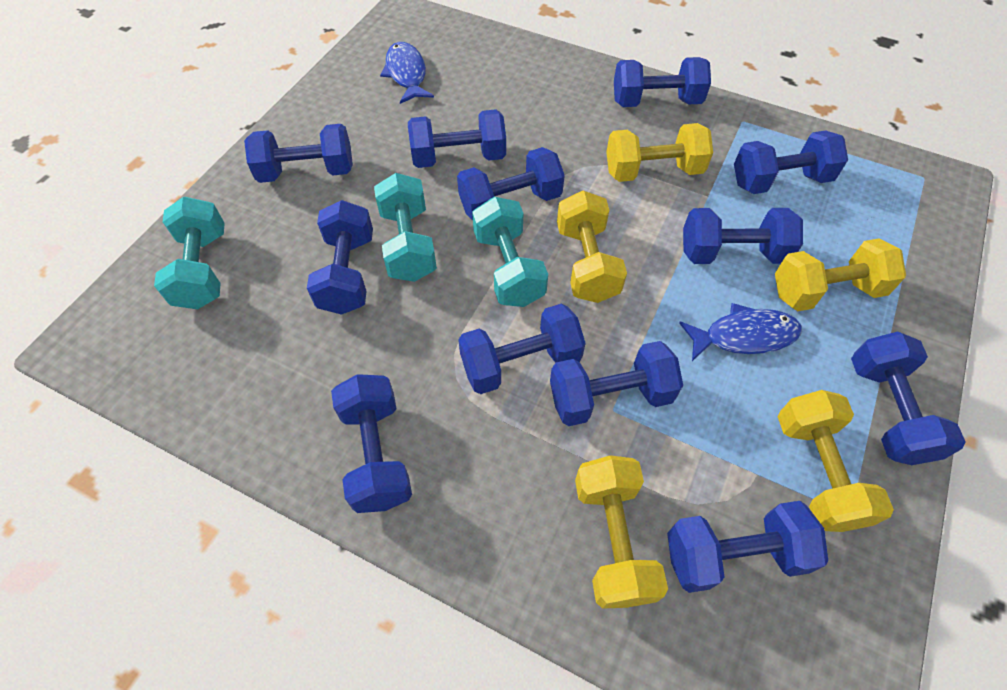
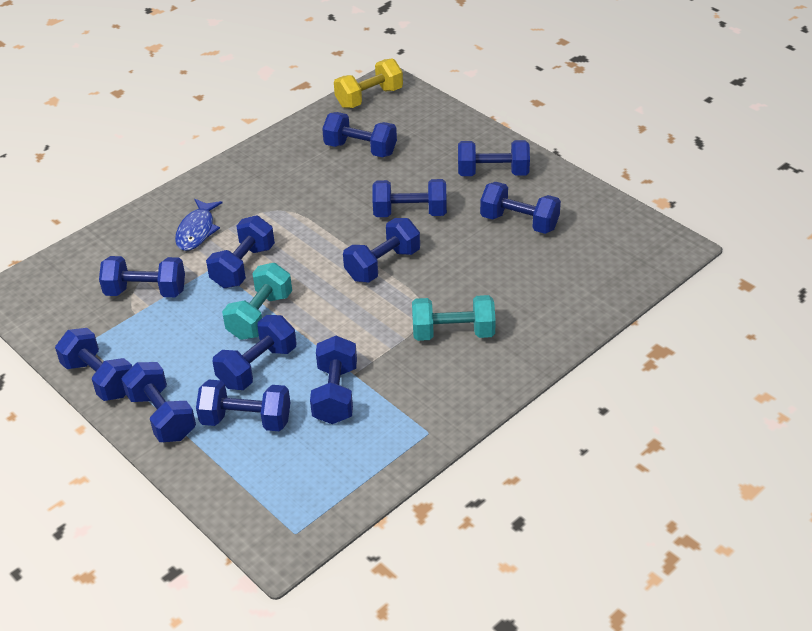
blue fish: 2 -> 1
turquoise dumbbell: 3 -> 2
yellow dumbbell: 5 -> 1

